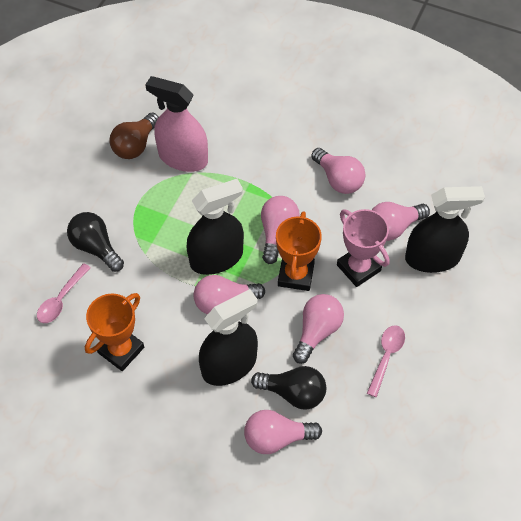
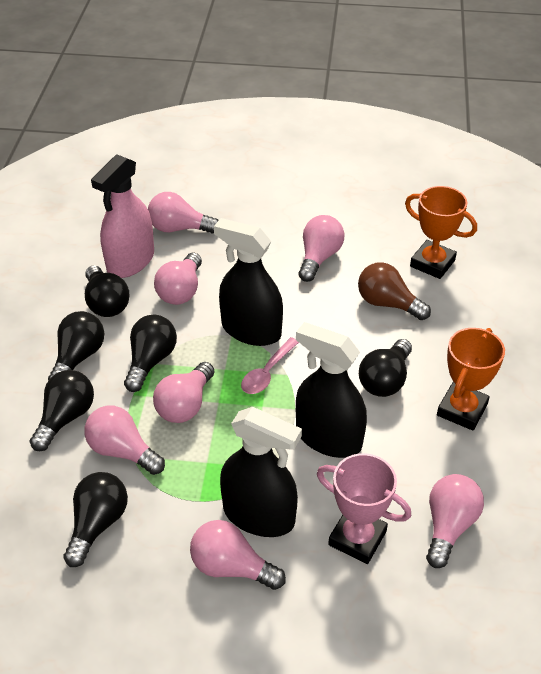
black light bulb: 2 -> 6
pink light bulb: 6 -> 7
pink spoon: 2 -> 1

